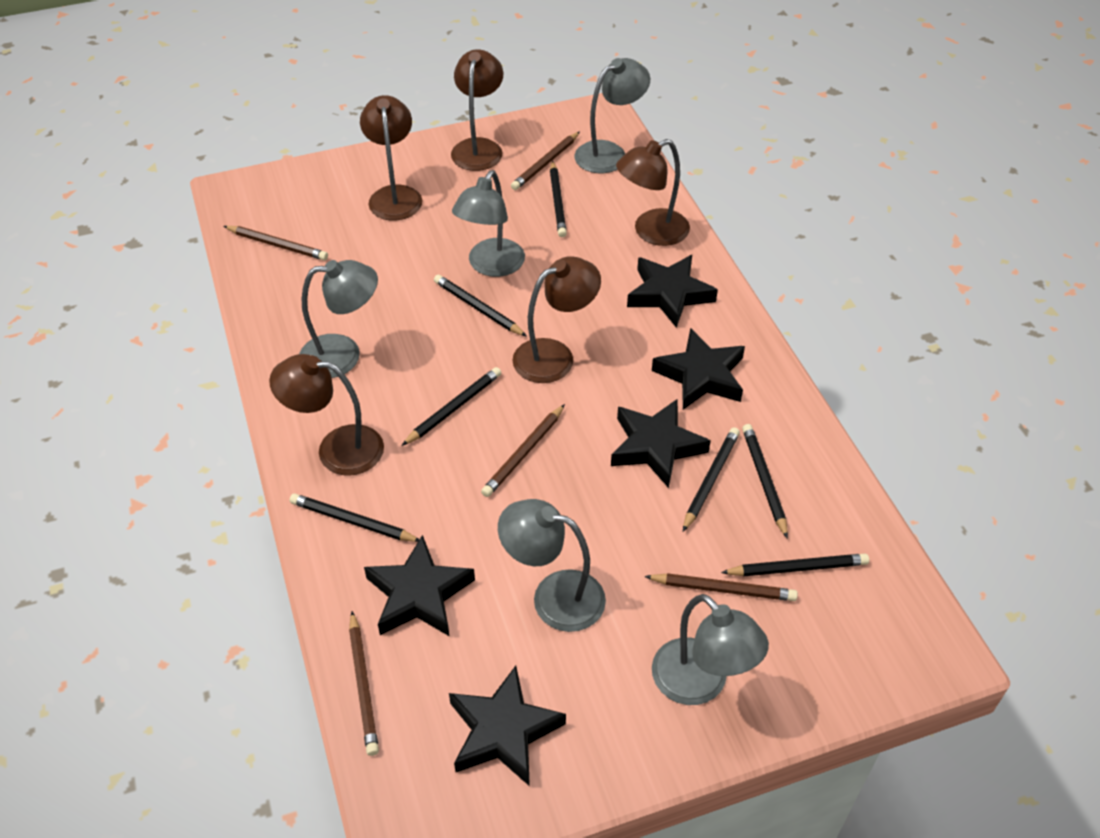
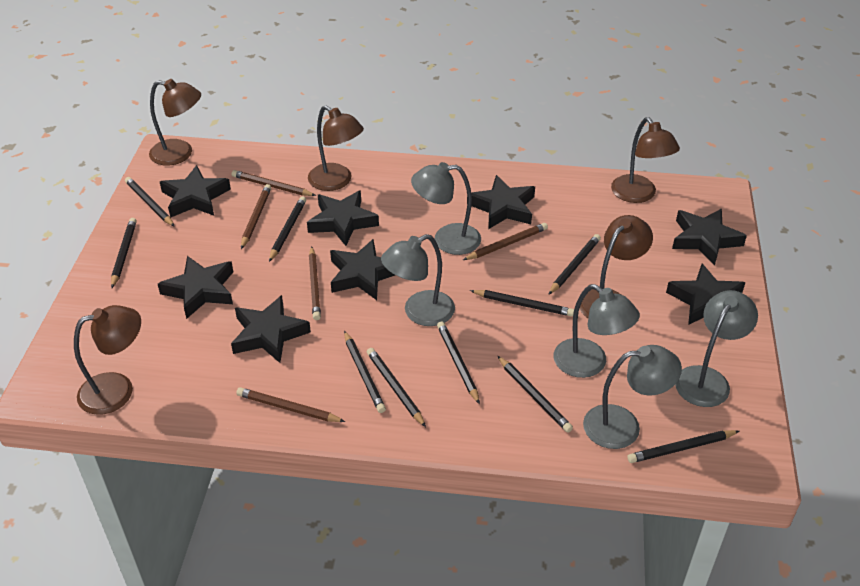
black pencil: 7 -> 10
black star: 5 -> 8

